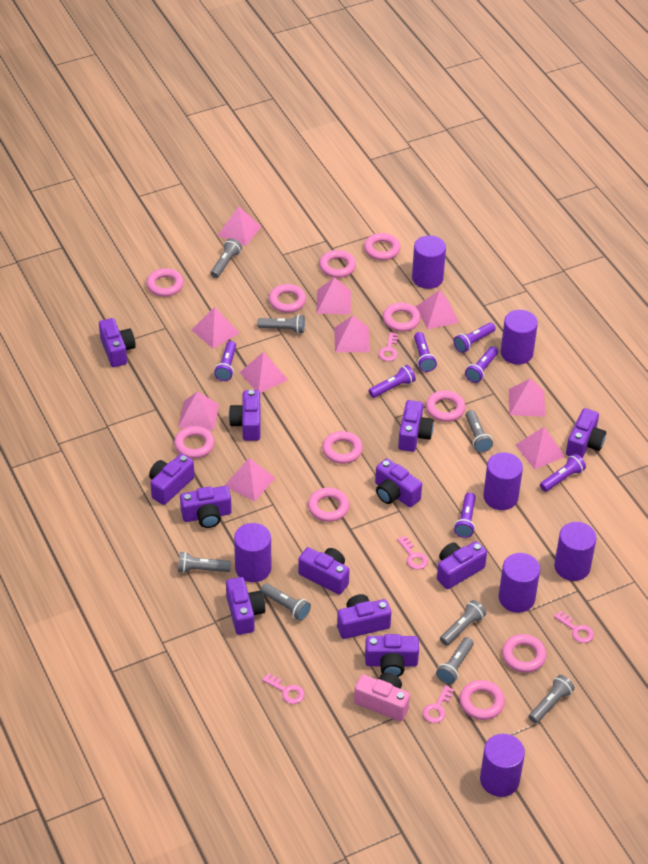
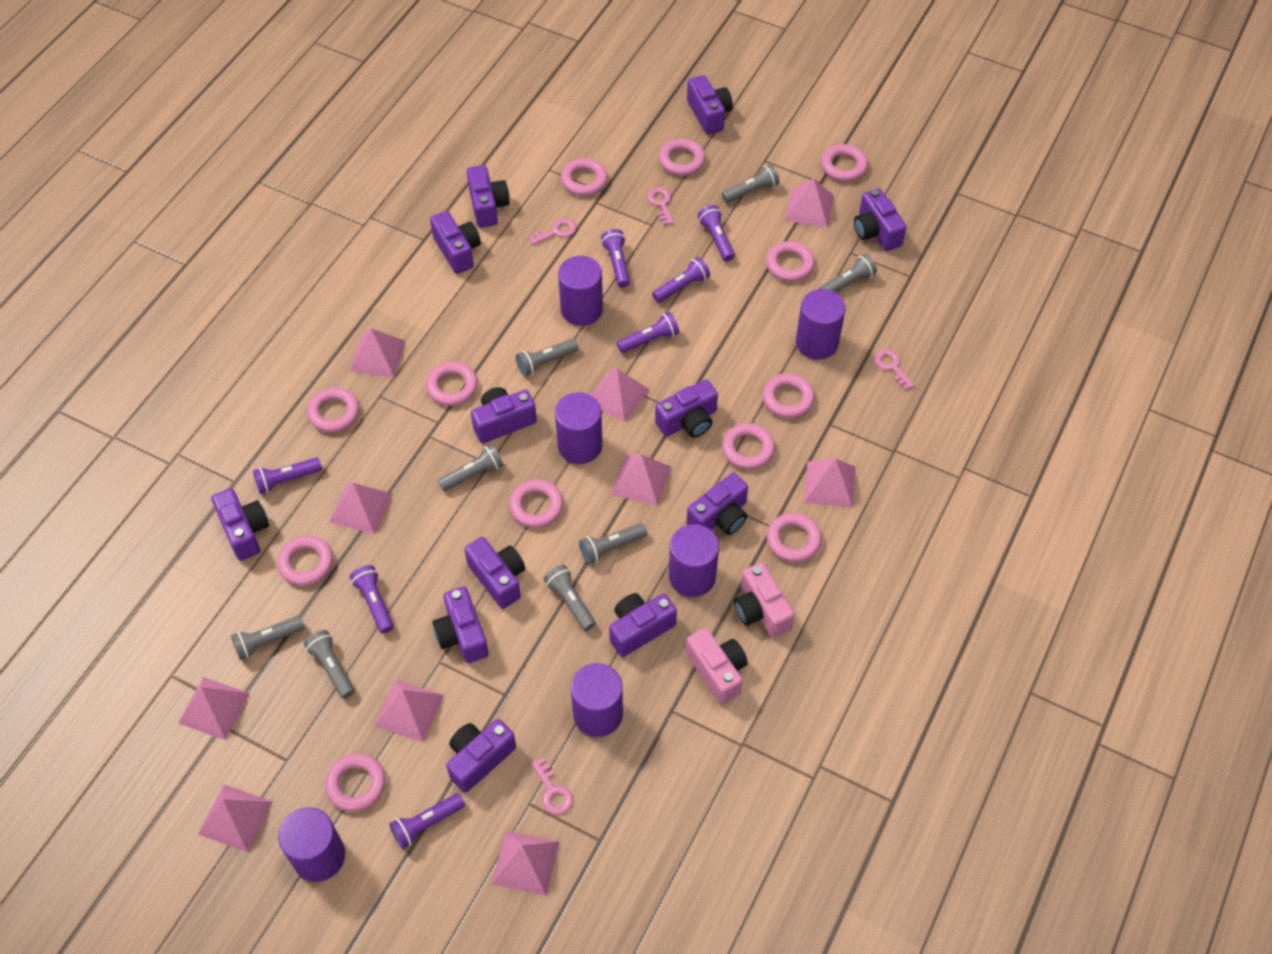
pink camera: 1 -> 2
pink key: 5 -> 4
pink ring: 11 -> 12
purple cylinder: 7 -> 6

